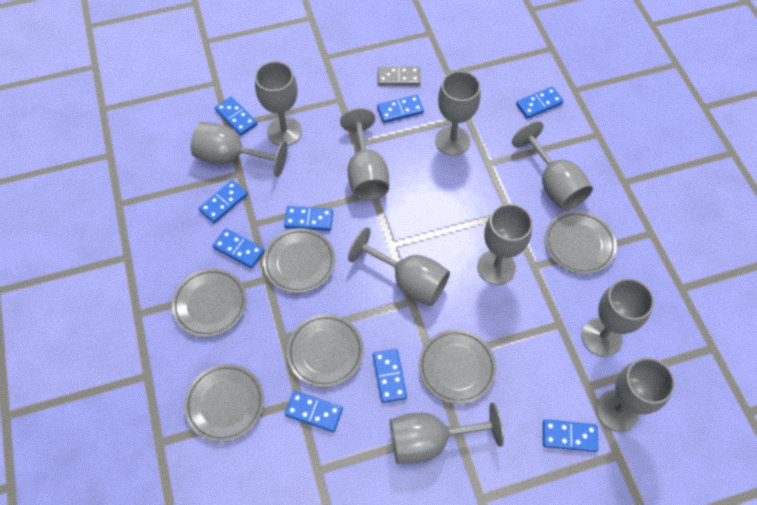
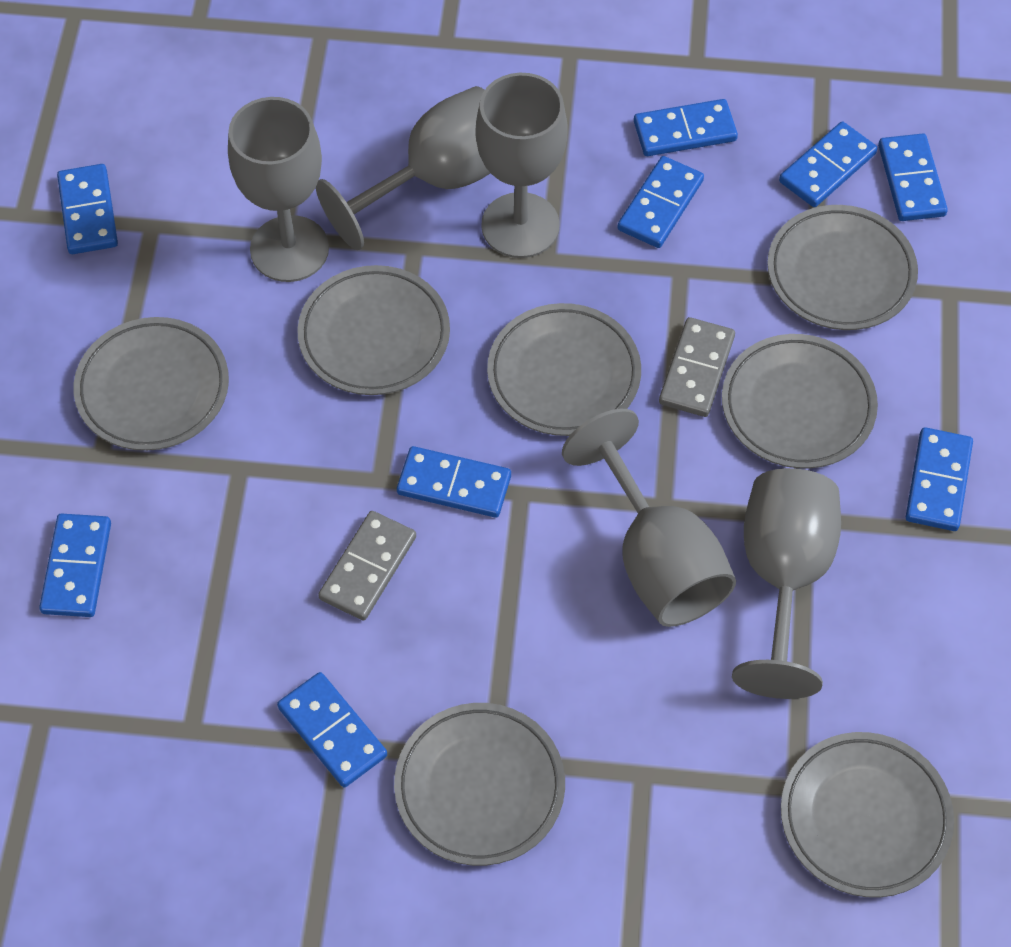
grey domino: 1 -> 2
grey goblet: 10 -> 5
grey plate: 6 -> 7

